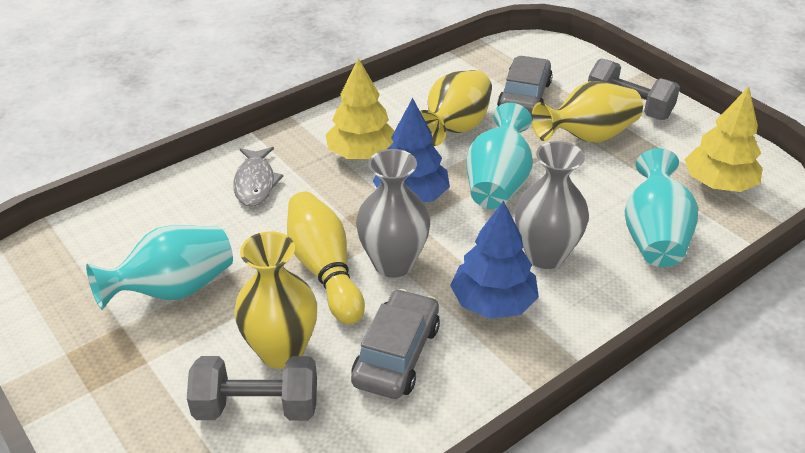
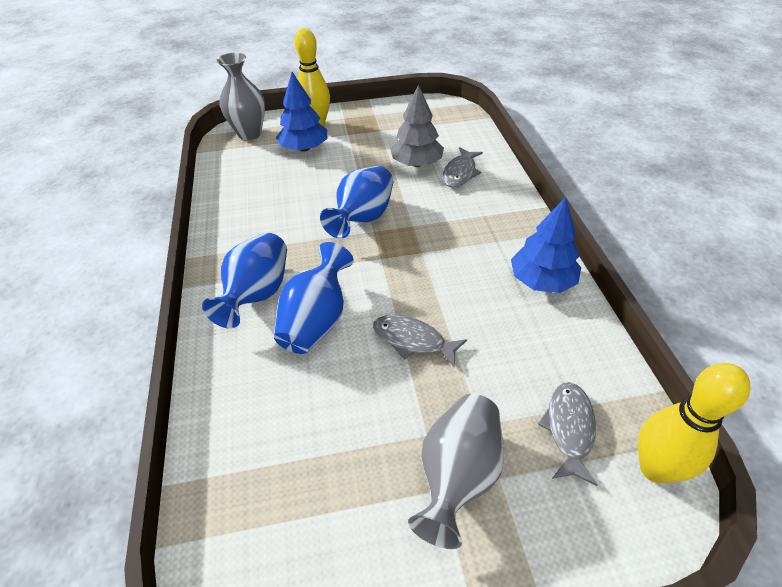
blue vase: 0 -> 3
grey car: 2 -> 0
grey dumbbell: 2 -> 0
grey fish: 1 -> 3
grey tree: 0 -> 1
turquoise vase: 3 -> 0
yellow bowling pin: 1 -> 2
yellow tree: 2 -> 0
yellow vase: 3 -> 0

